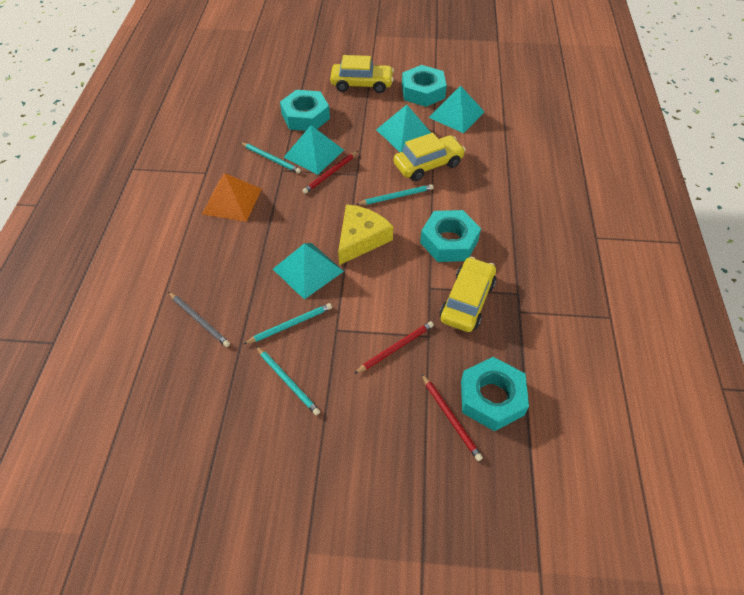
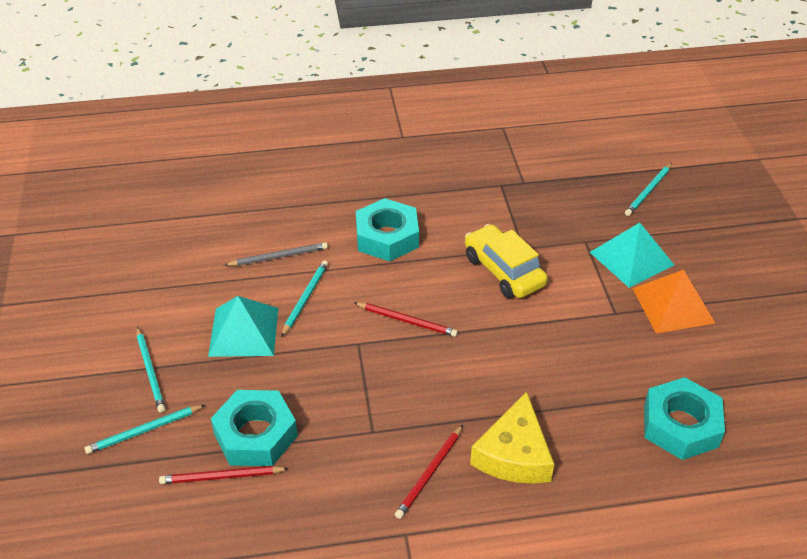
turquoise nut: 4 -> 3
turquoise pyramid: 4 -> 2
yellow car: 3 -> 1

